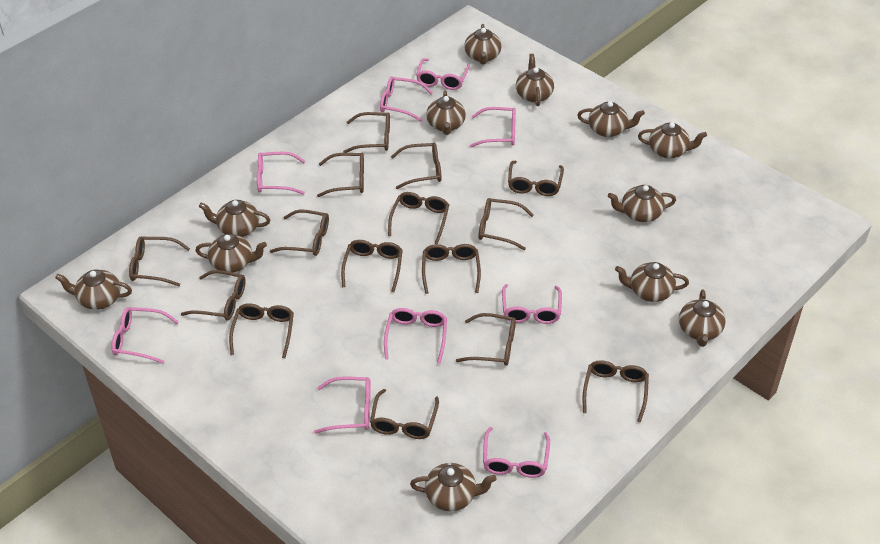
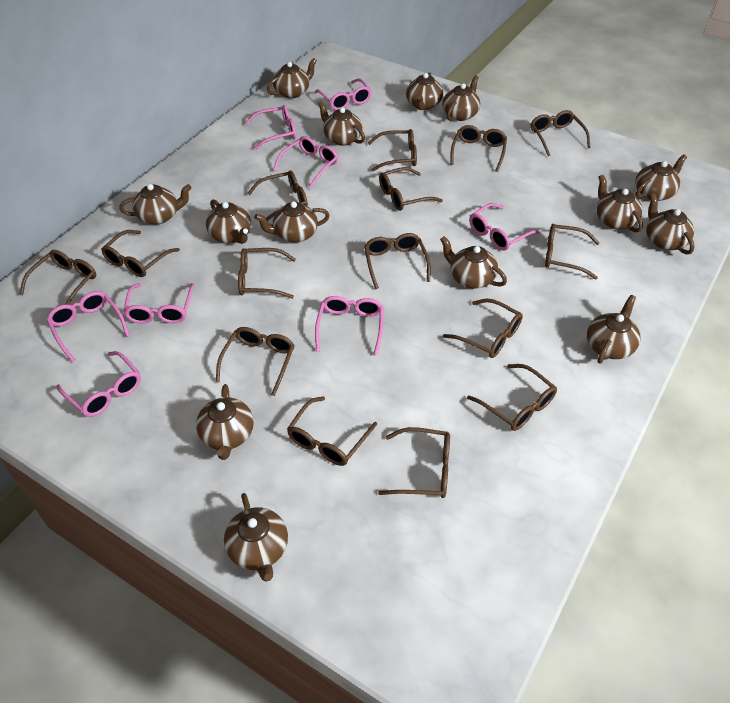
brown teapot: 12 -> 14
pink glasses: 9 -> 8

